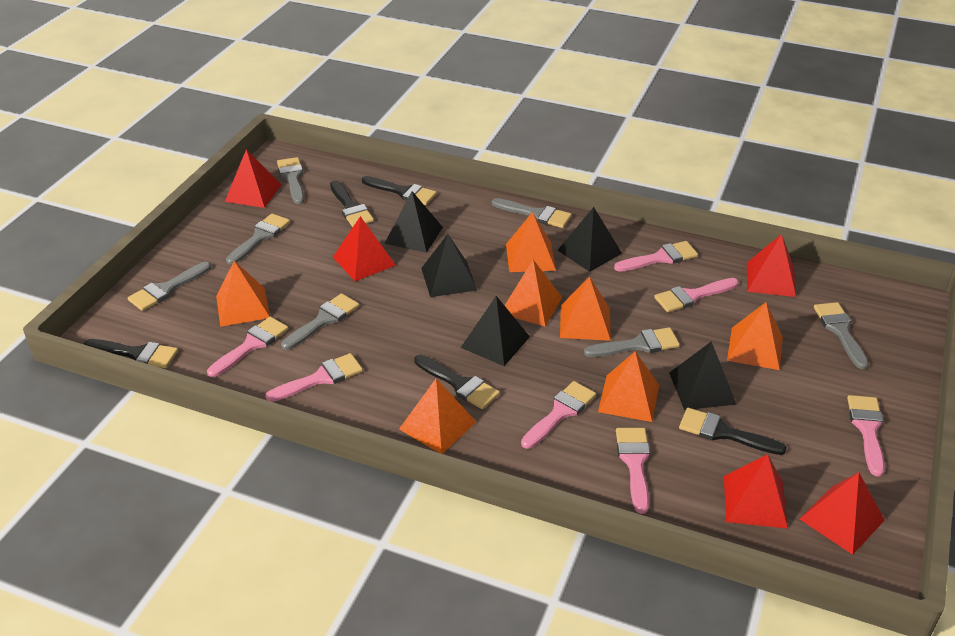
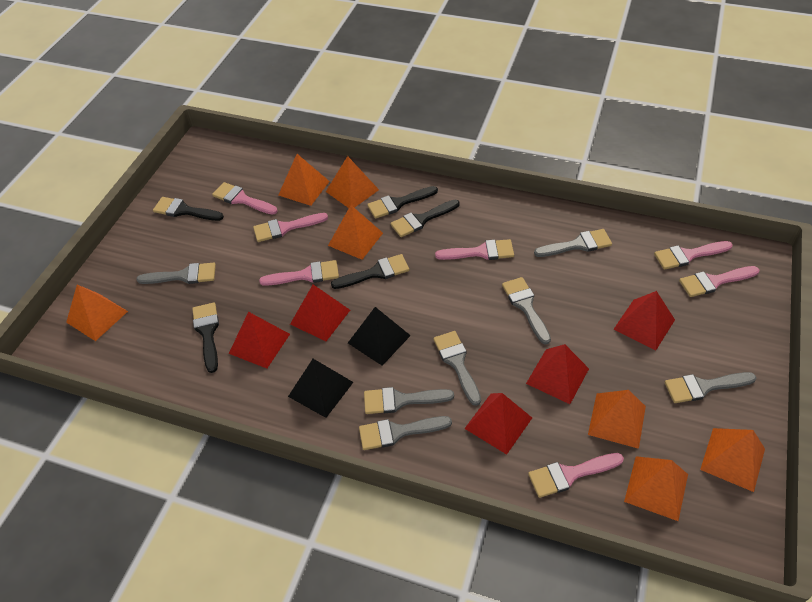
black pyramid: 5 -> 2

